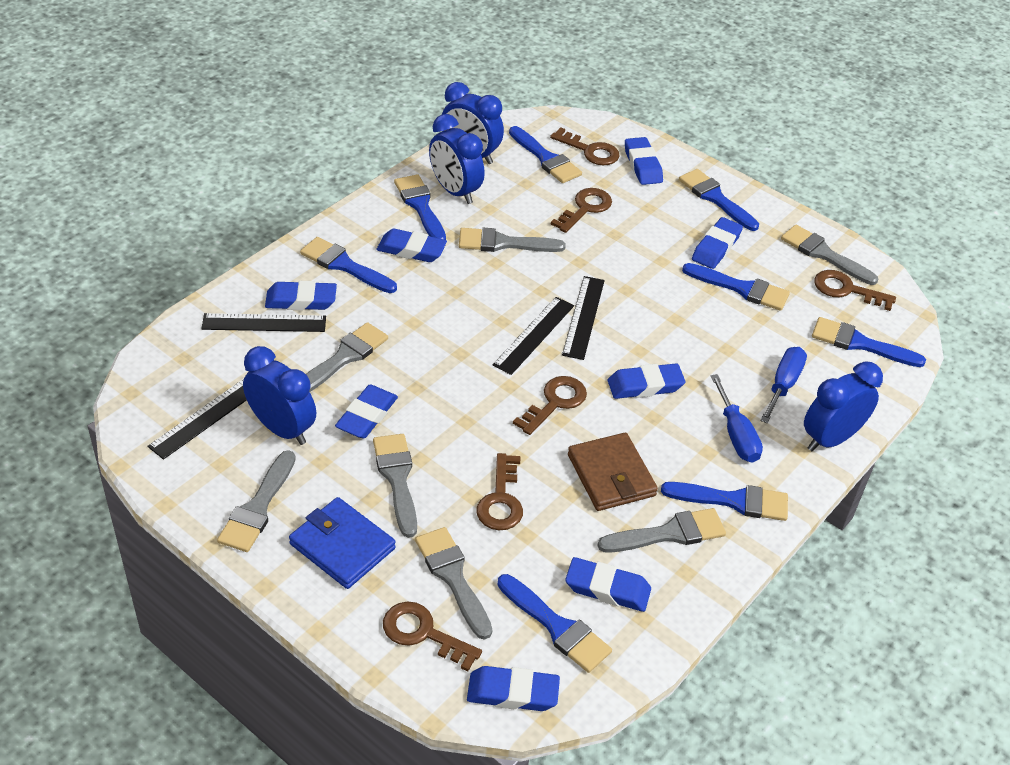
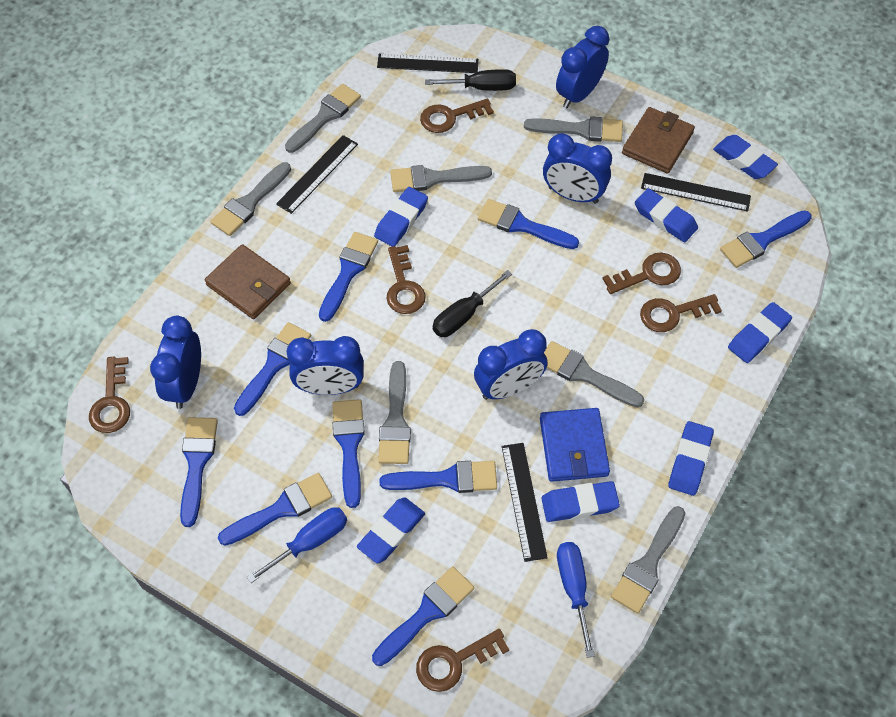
black screwdriver: 0 -> 2
blue brush: 8 -> 9
blue clock: 4 -> 5
blue eraser: 8 -> 7
brown wallet: 1 -> 2

